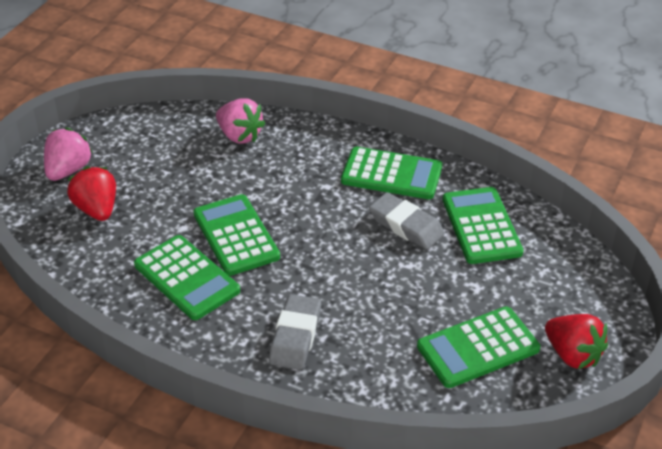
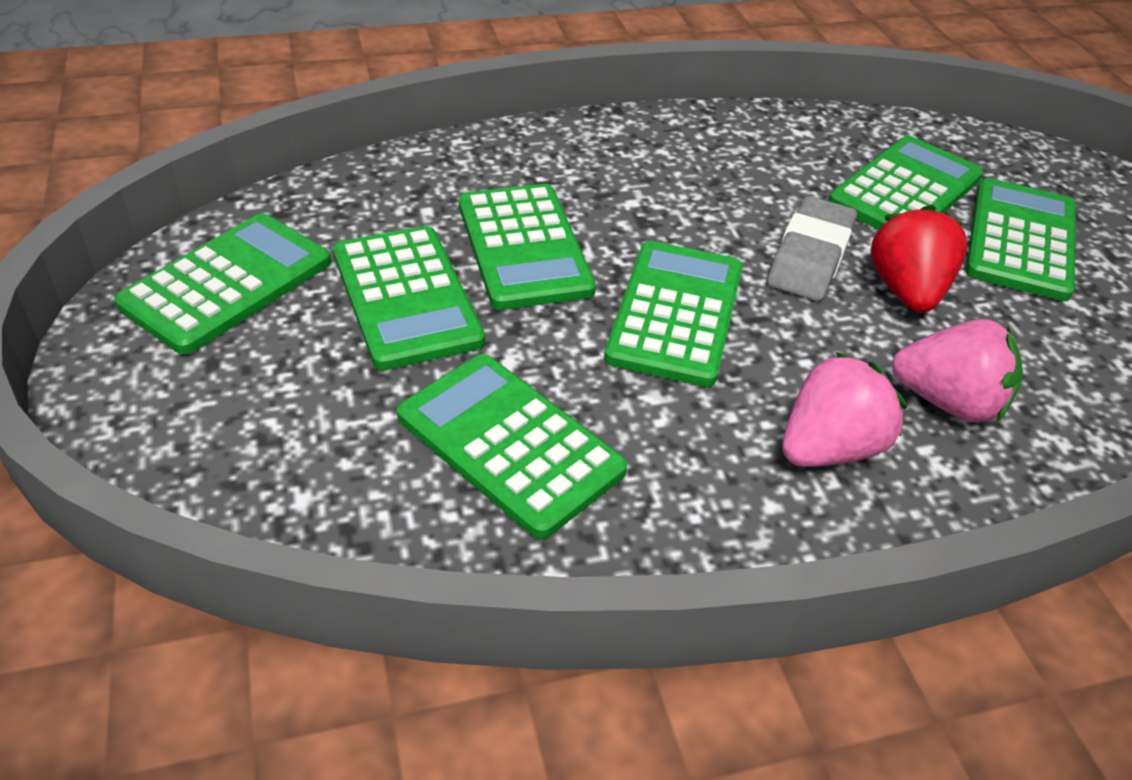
green calculator: 5 -> 7
grey eraser: 2 -> 1
red strawberry: 2 -> 1

